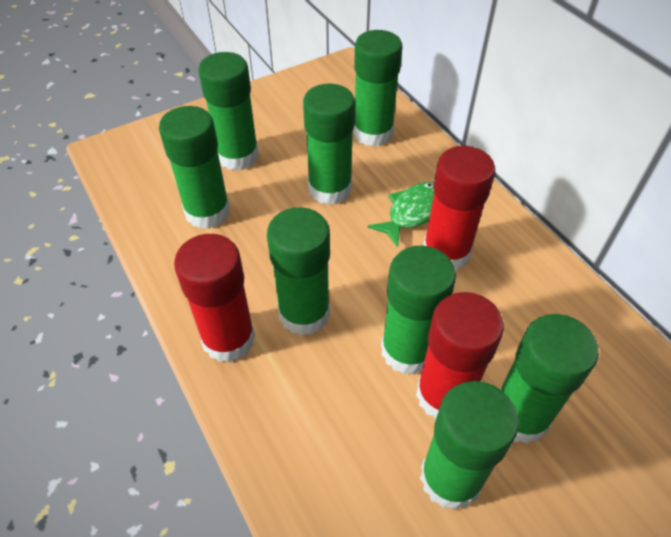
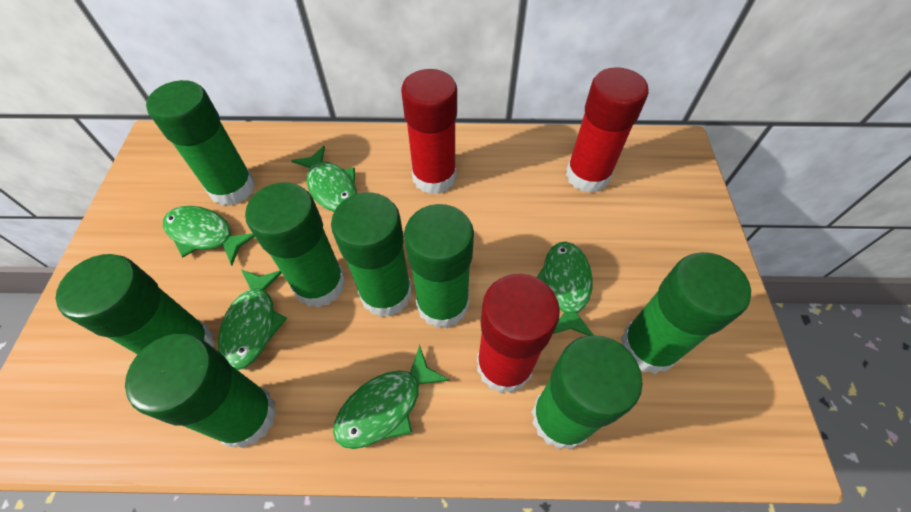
green fish: 1 -> 5

